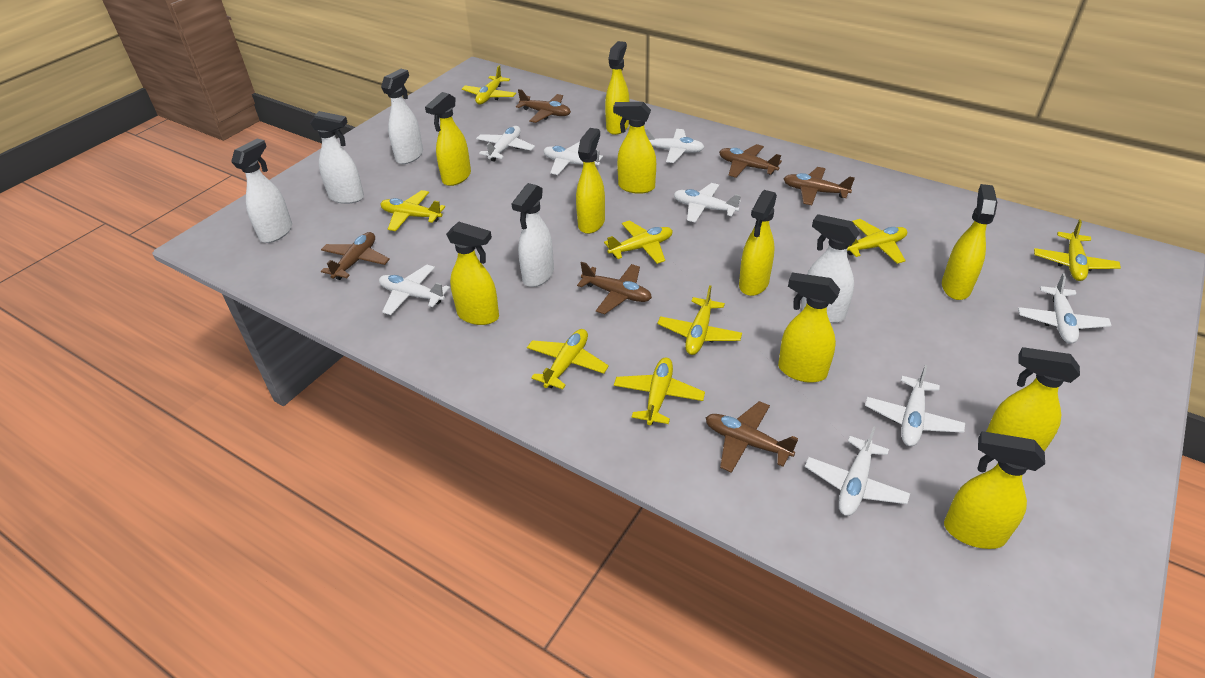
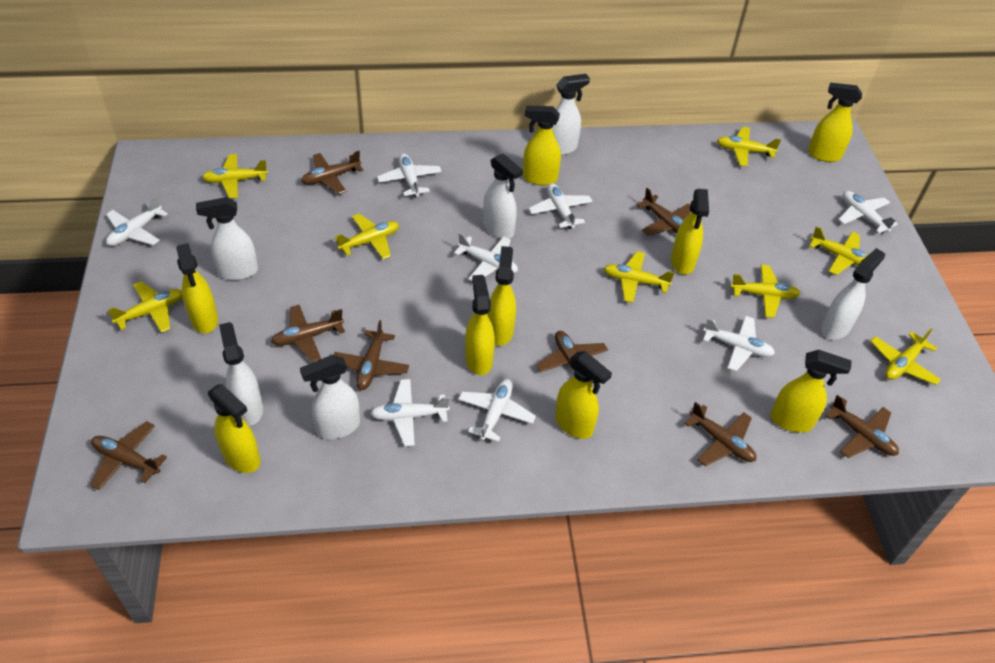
brown plane: 6 -> 8
white spray bottle: 5 -> 6
yellow spray bottle: 10 -> 9

